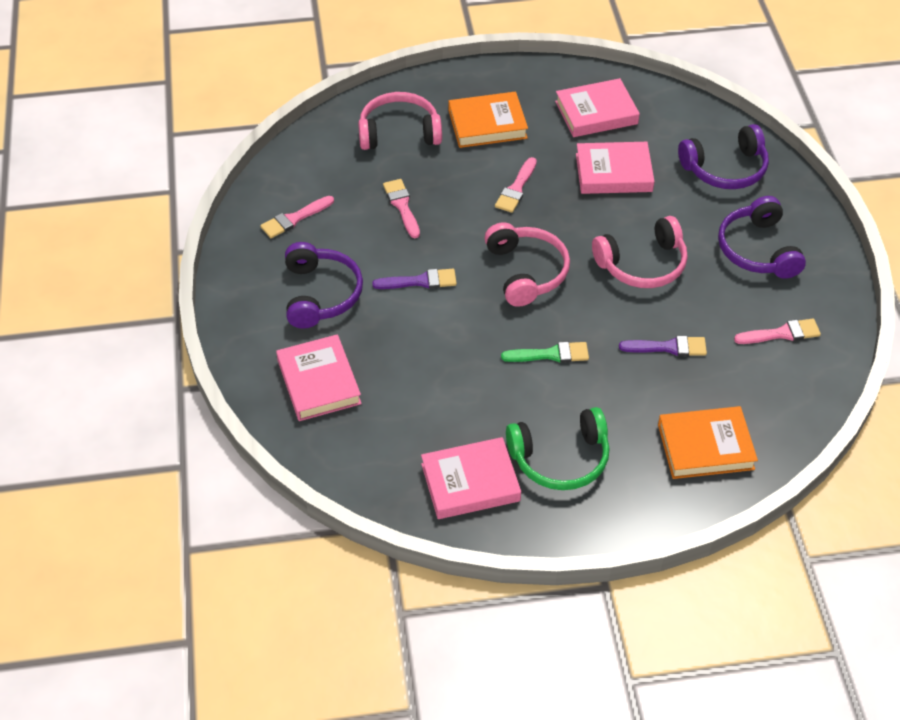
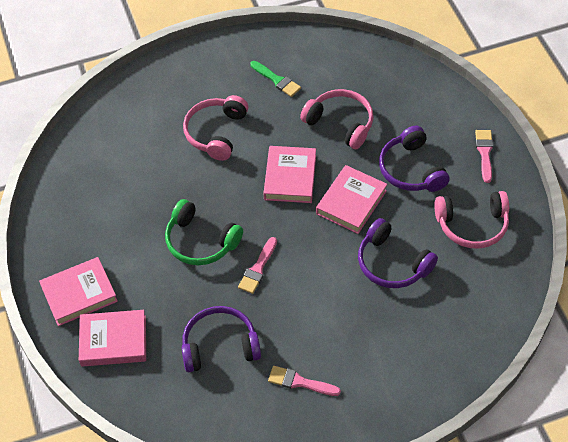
orange book: 2 -> 0
pink brush: 4 -> 3
purple brush: 2 -> 0

